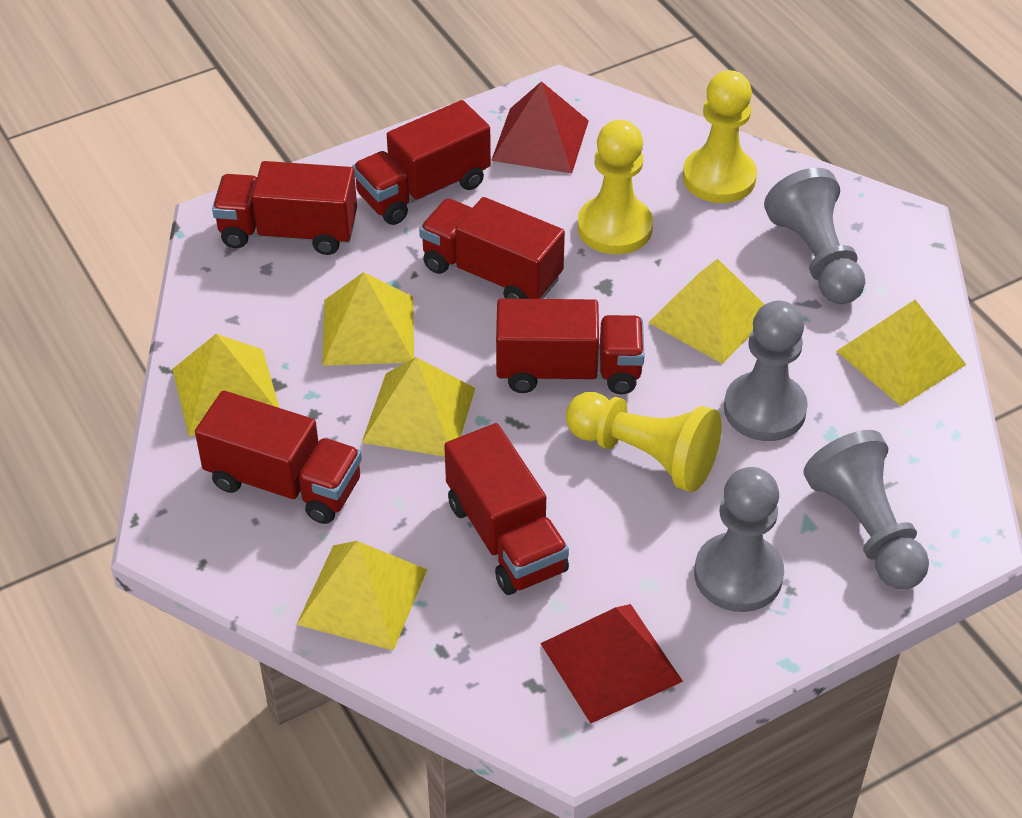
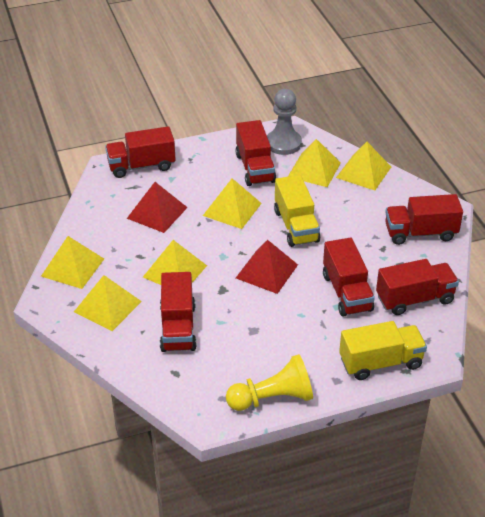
grey pawn: 4 -> 1
yellow pawn: 3 -> 1
yellow truck: 0 -> 2

